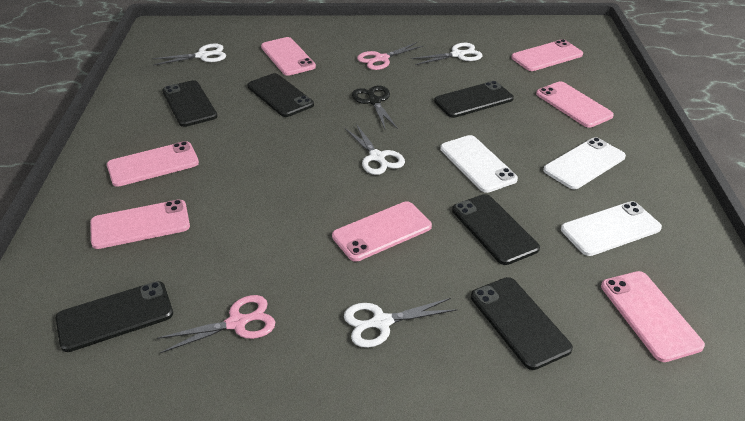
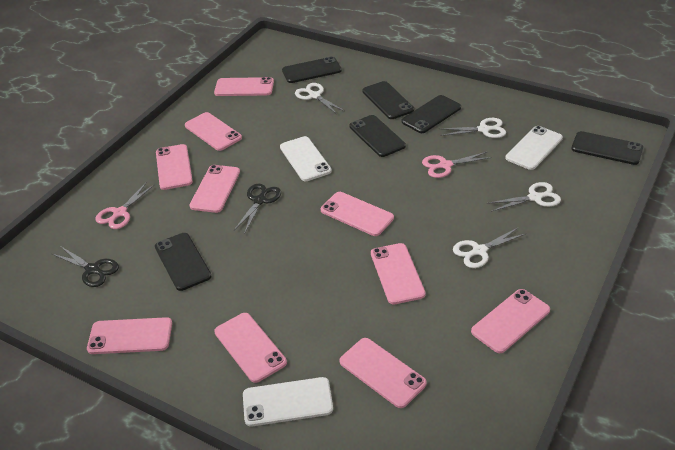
black scissors: 1 -> 2
pink phone: 7 -> 10

